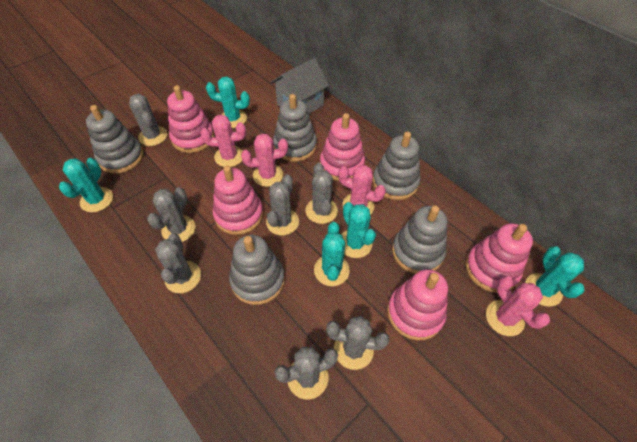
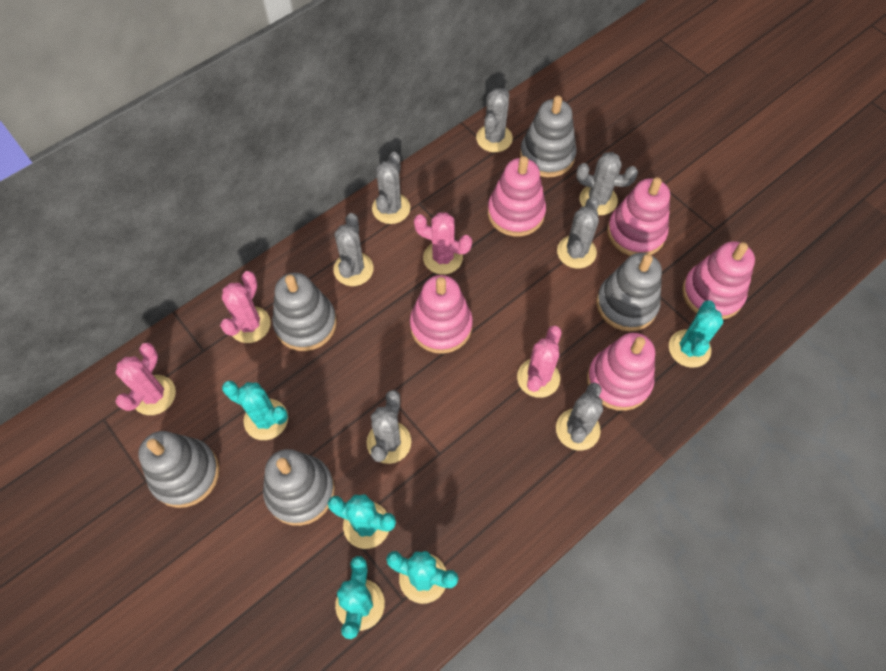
grey house: 1 -> 0

